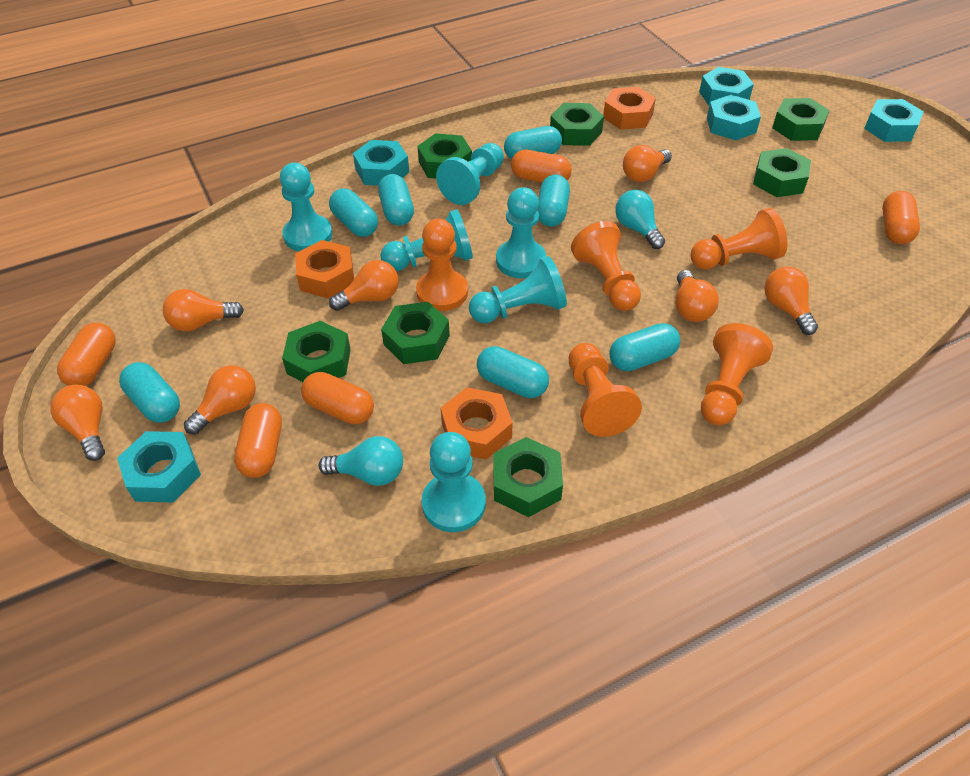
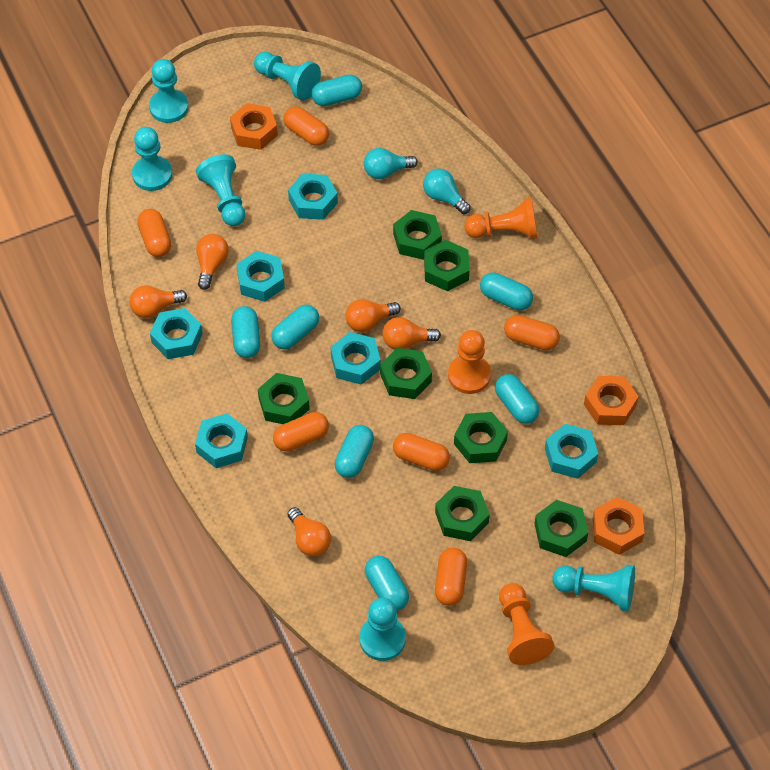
orange capsule: 5 -> 6
orange light bulb: 7 -> 5
orange pawn: 5 -> 3
turquoise nut: 5 -> 6

